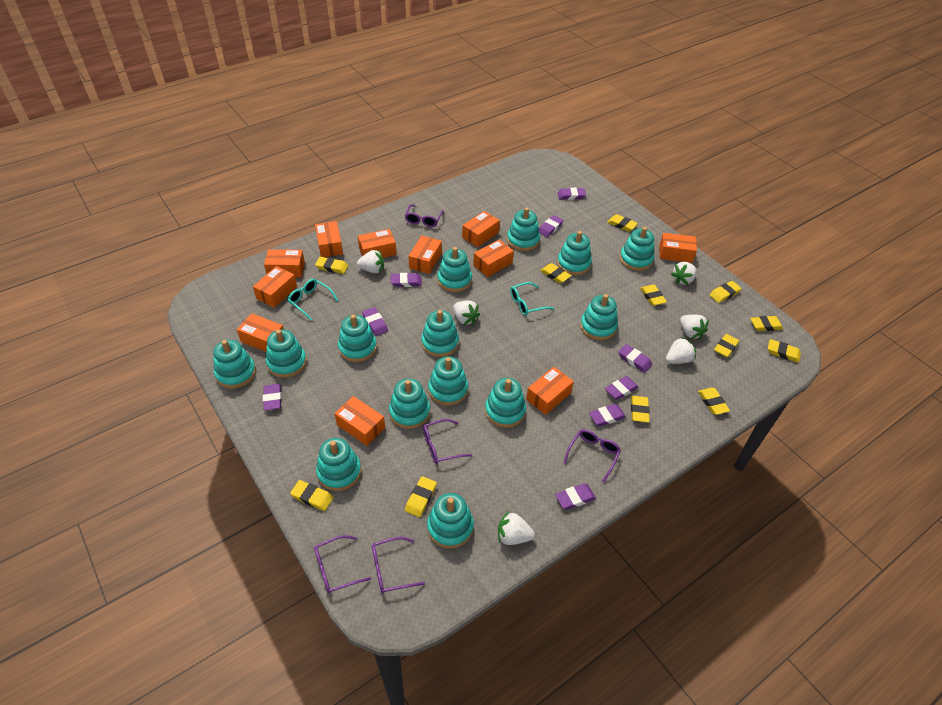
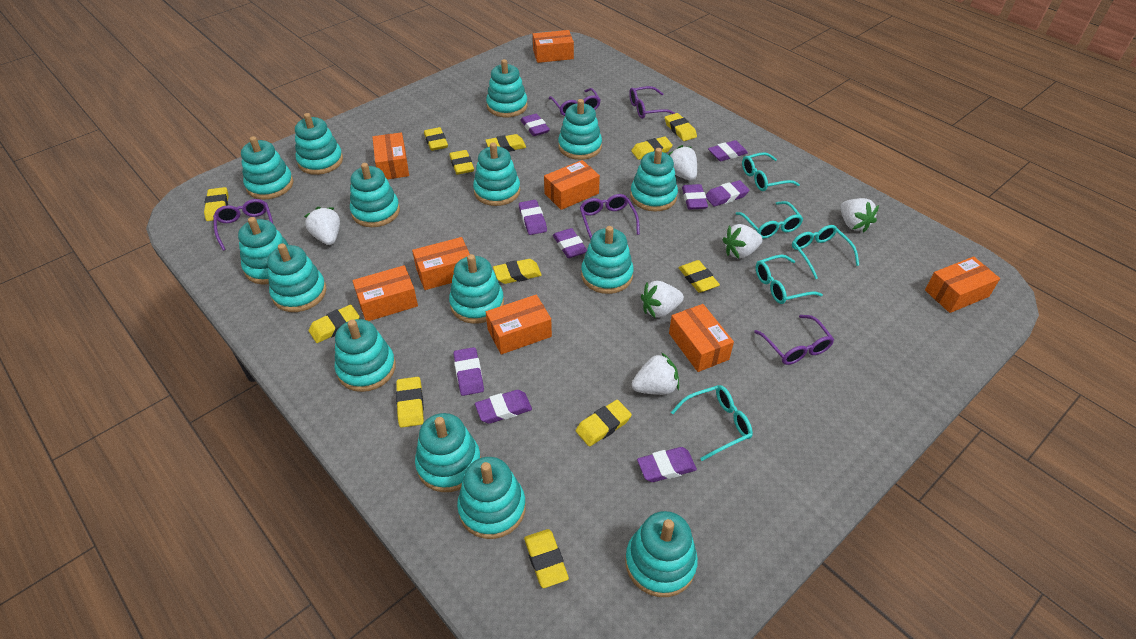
orange box: 11 -> 8
turquoise glasses: 2 -> 5
turquoise stacking toy: 14 -> 15

